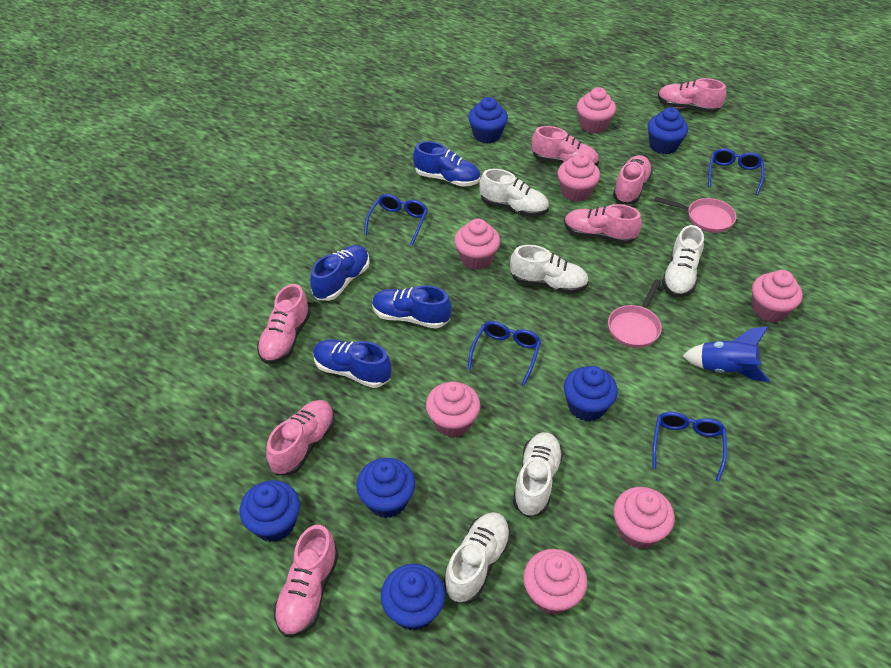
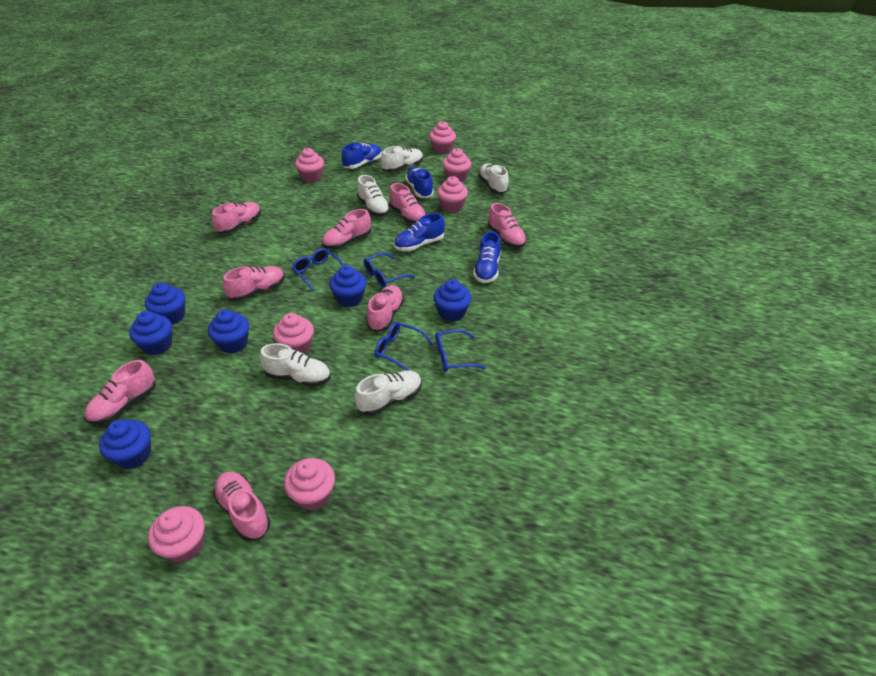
blue rocket: 1 -> 0
pink pan: 2 -> 0
pink shoe: 7 -> 8

